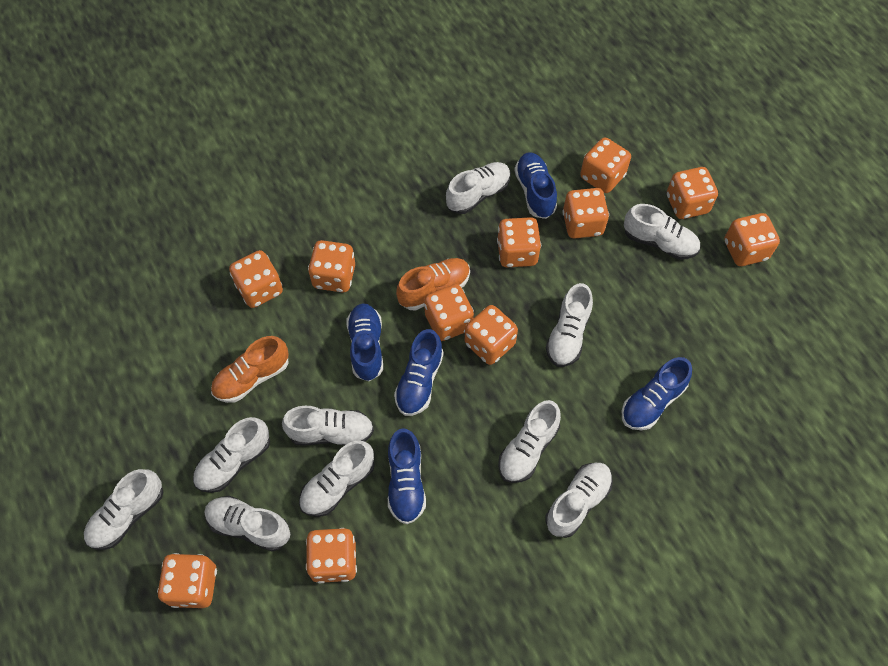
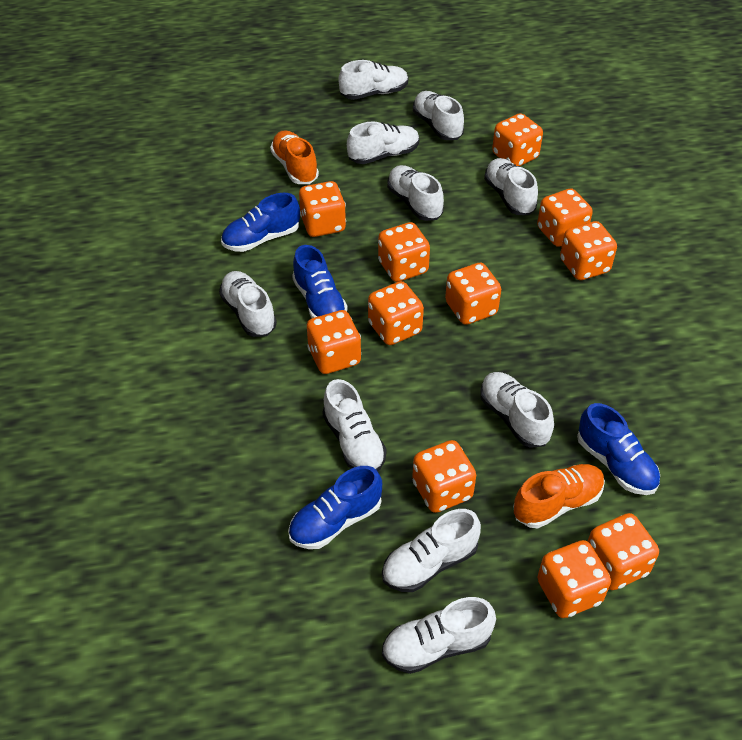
blue shoe: 5 -> 4

